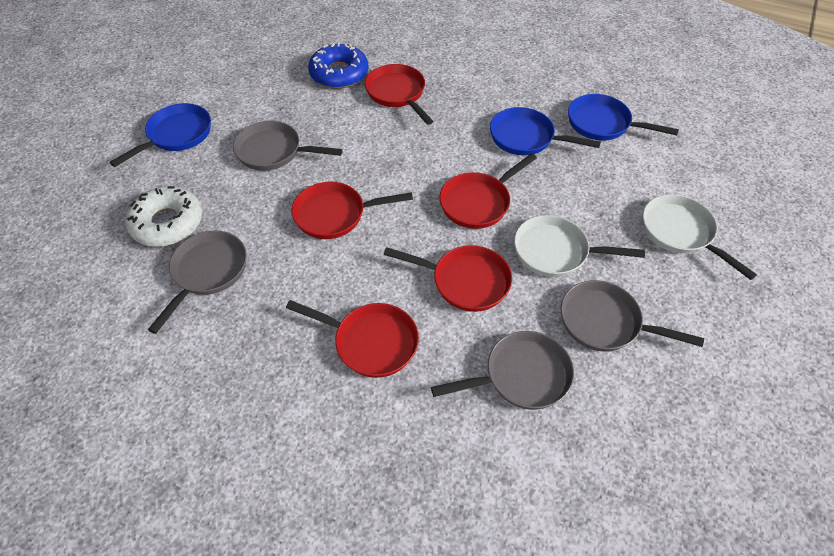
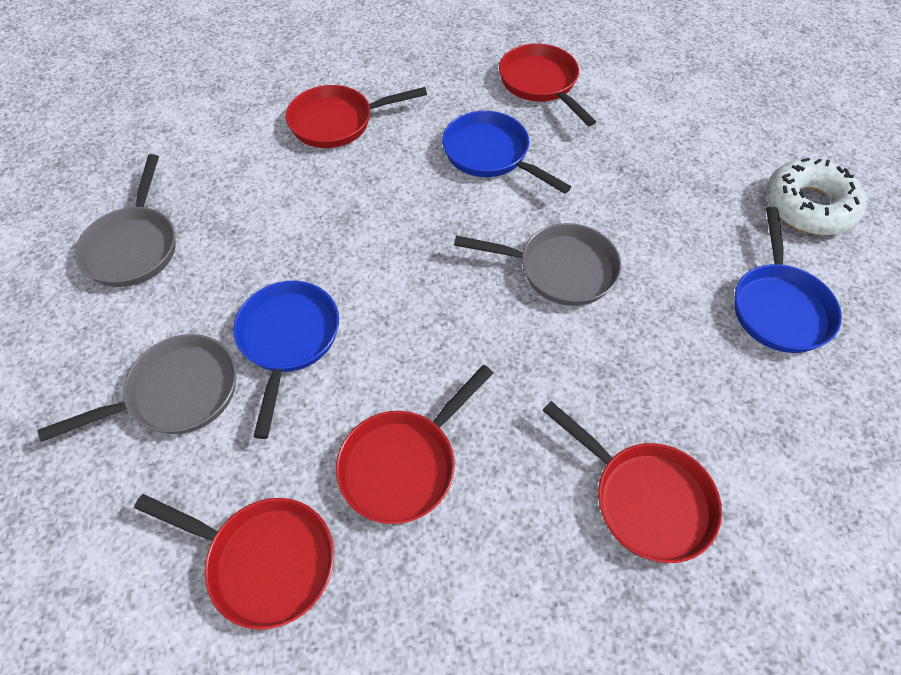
blue donut: 1 -> 0
grey pan: 4 -> 3
white pan: 2 -> 0

